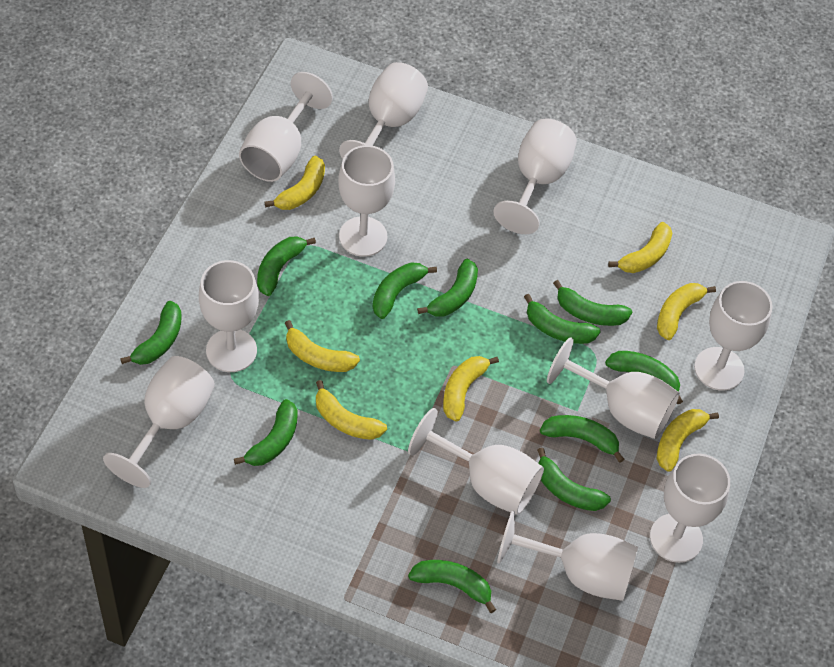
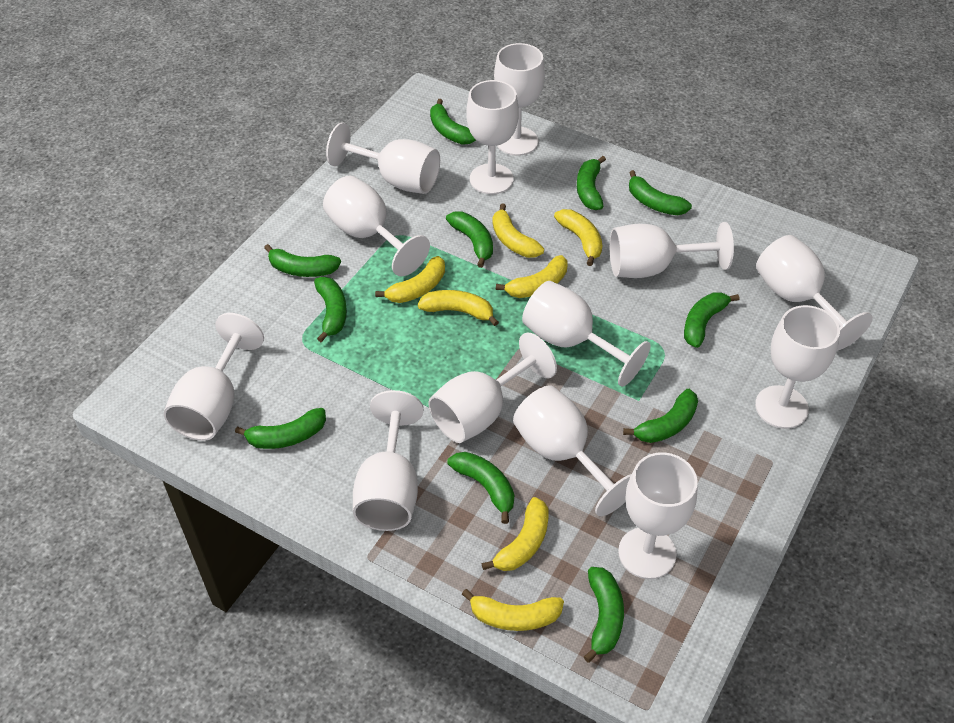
white goblet: 11 -> 13

